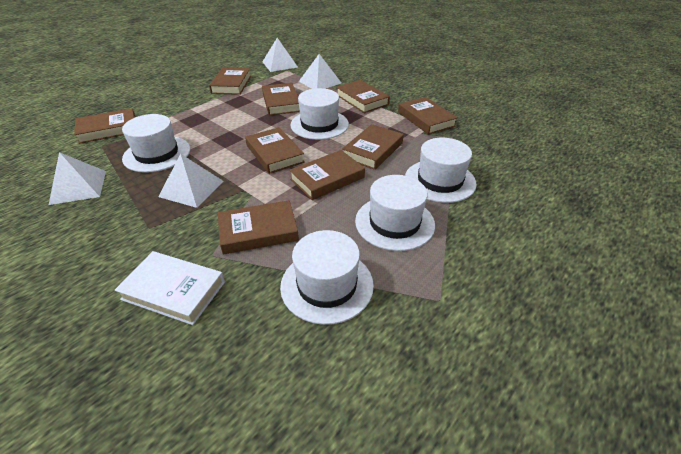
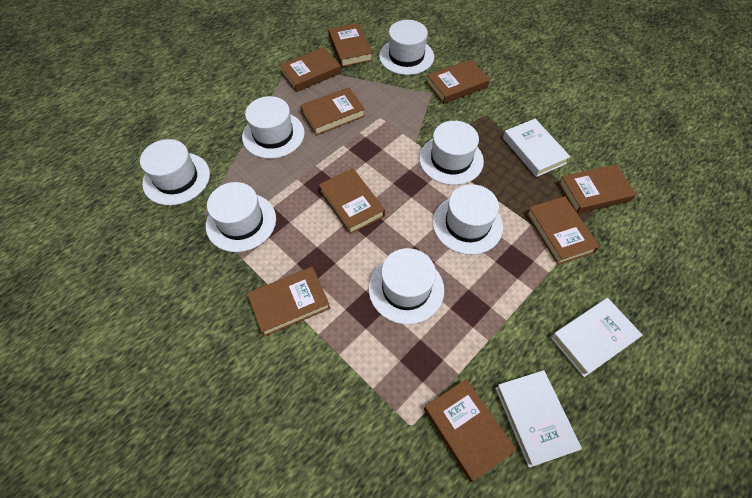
white book: 1 -> 3
white hat: 5 -> 7
white pyramid: 4 -> 0

